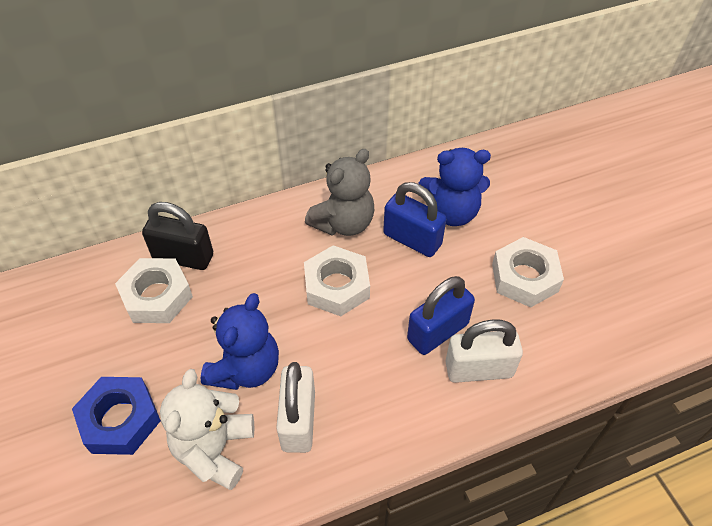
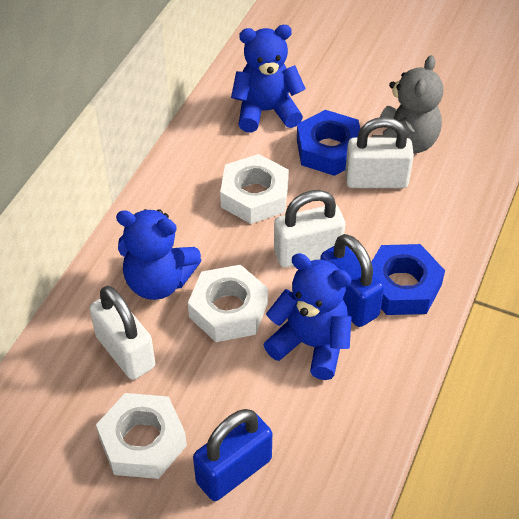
black padlock: 1 -> 0
blue nut: 1 -> 2
blue teddy bear: 2 -> 3
white padlock: 2 -> 3
white teddy bear: 1 -> 0

